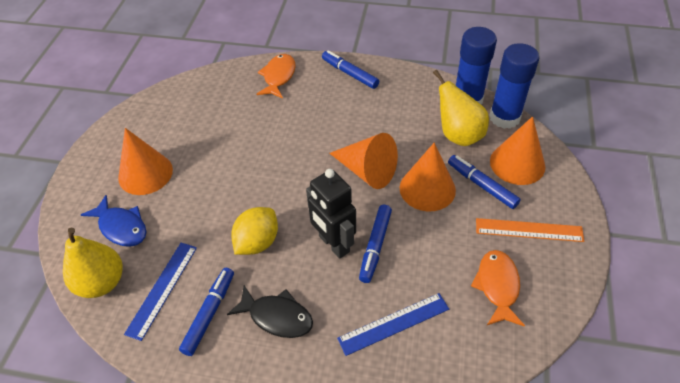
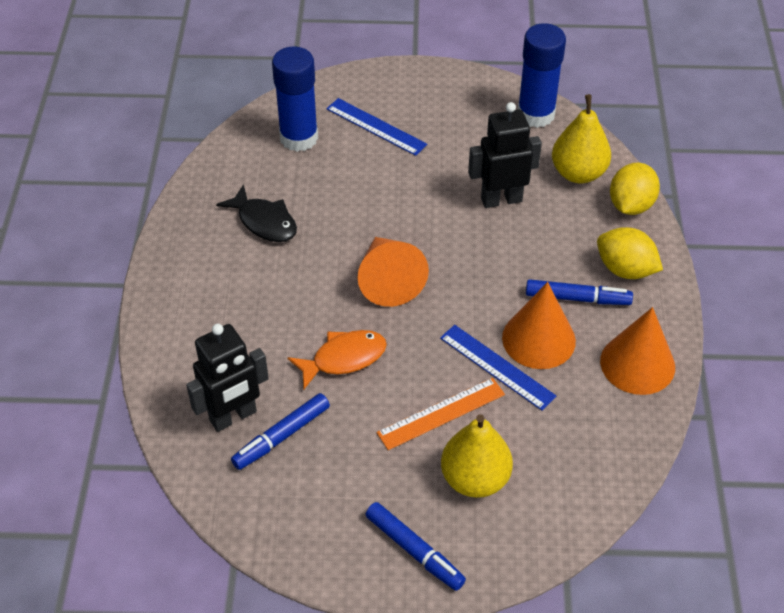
black robot: 1 -> 2
blue fish: 1 -> 0
blue marker: 4 -> 3
orange cone: 4 -> 3
orange fish: 2 -> 1
yellow lemon: 1 -> 2

